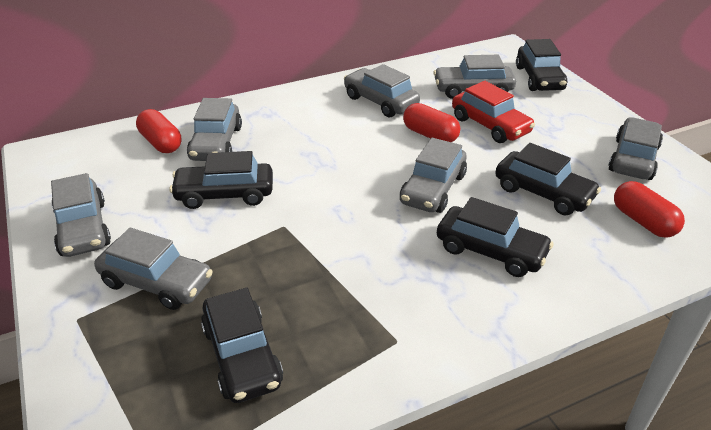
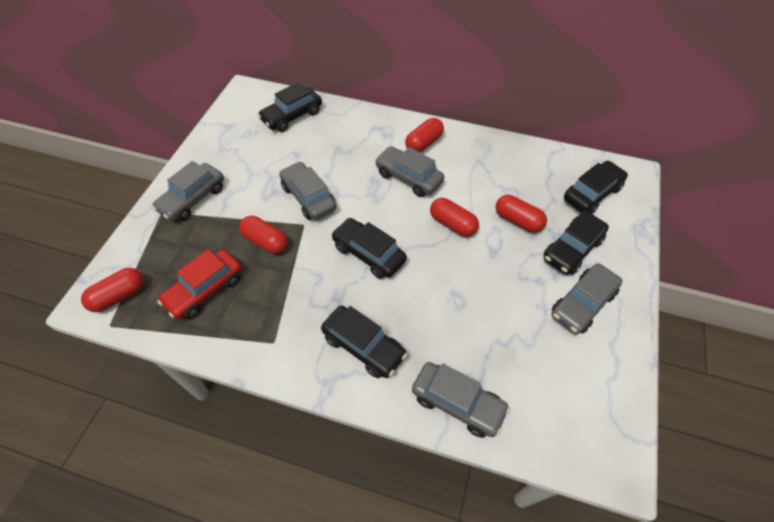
grey car: 7 -> 5
red capsule: 3 -> 5

